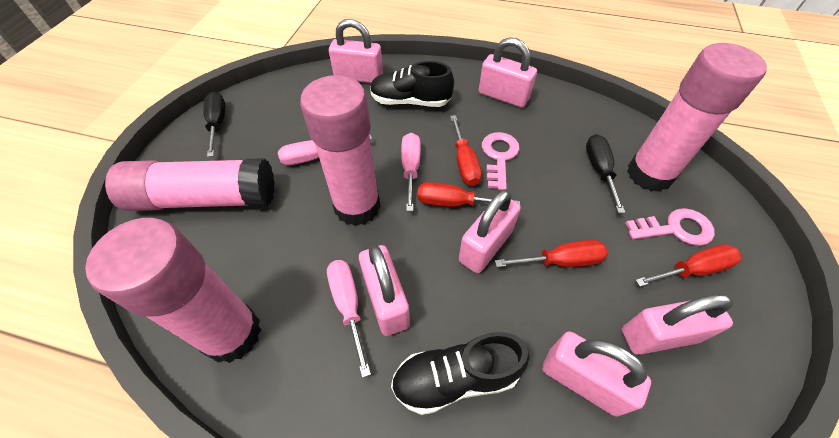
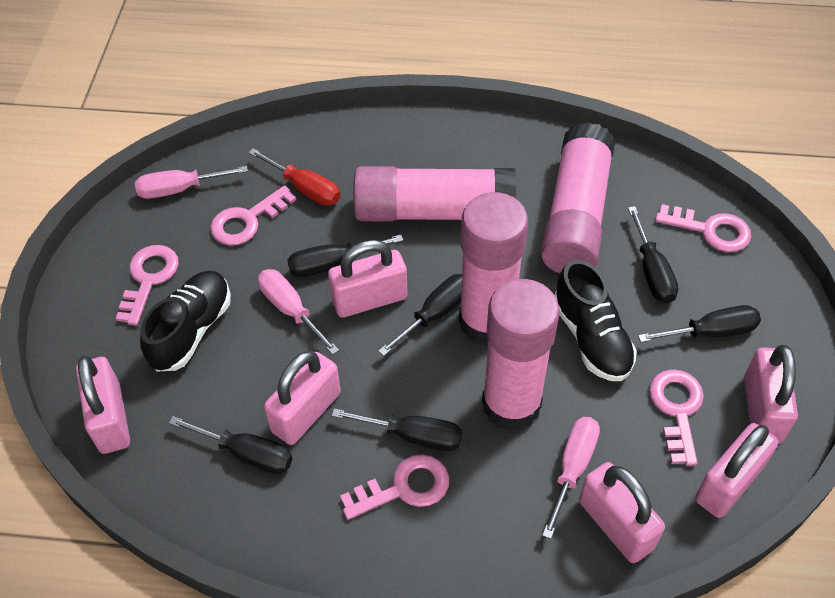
black screwdriver: 2 -> 6
pink key: 2 -> 5
red screwdriver: 4 -> 1

